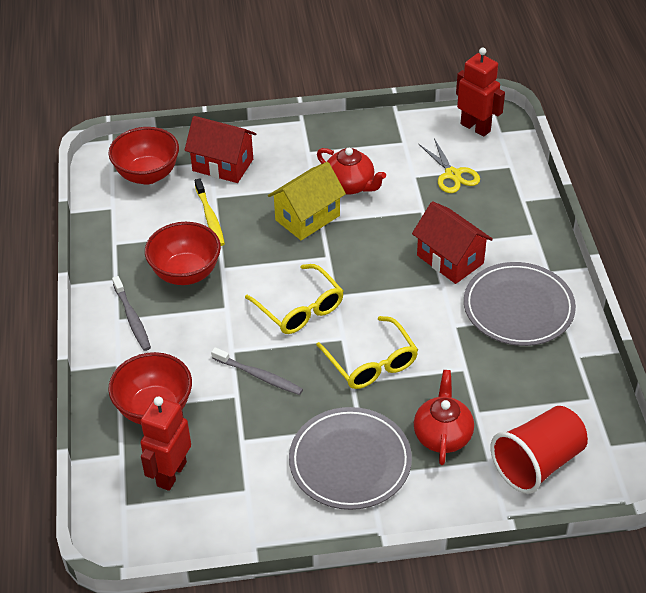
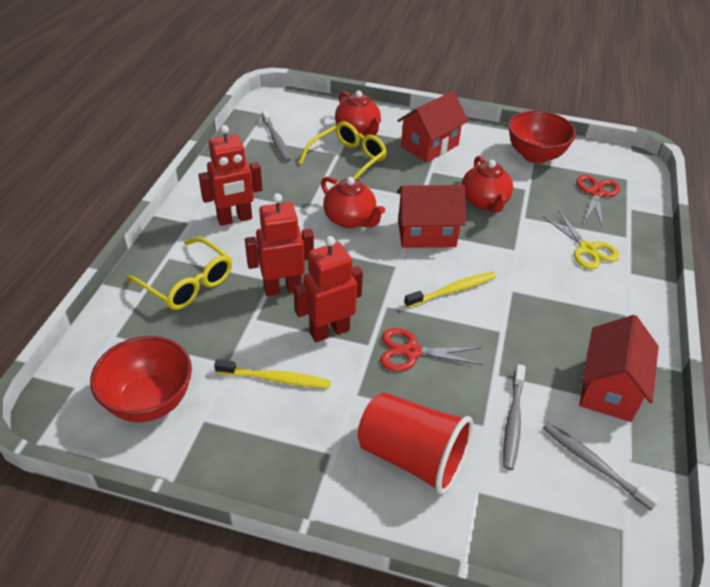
grey plate: 2 -> 0
grey toothbrush: 2 -> 3
red bowl: 3 -> 2
red house: 2 -> 3
red robot: 2 -> 3
red scissors: 0 -> 2
red teapot: 2 -> 3
yellow house: 1 -> 0
yellow toothbrush: 1 -> 2

